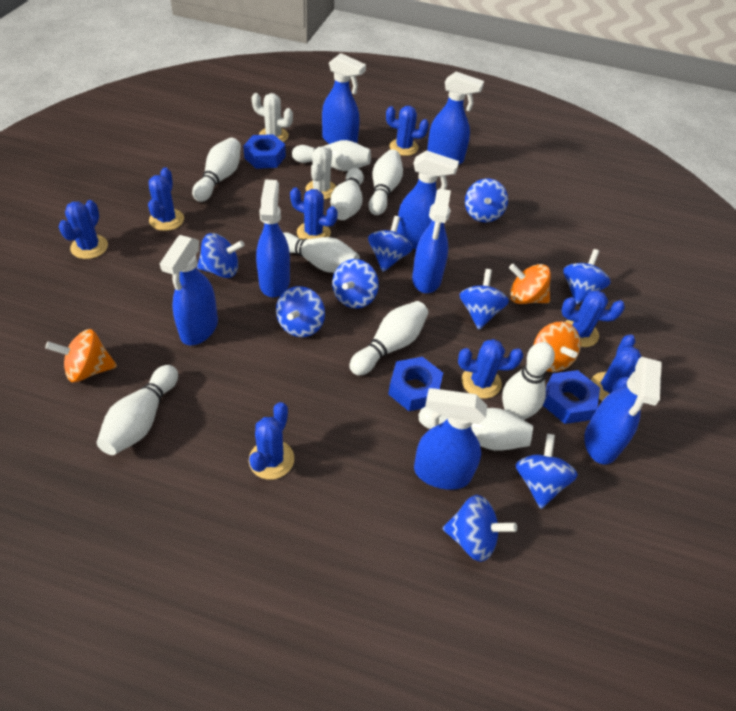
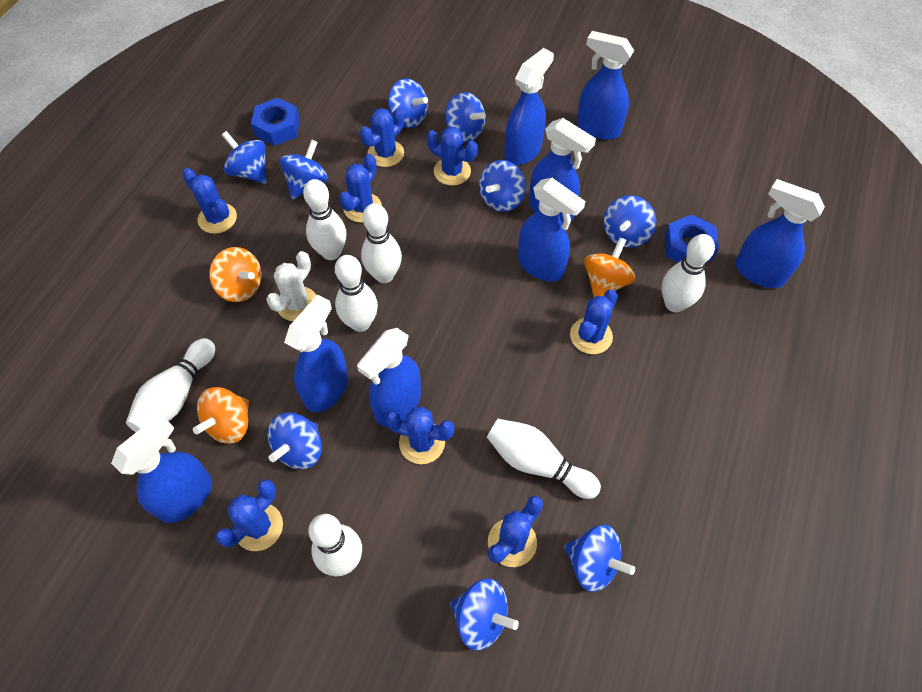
blue nut: 3 -> 2
white bowling pin: 9 -> 7
white cactus: 2 -> 1

